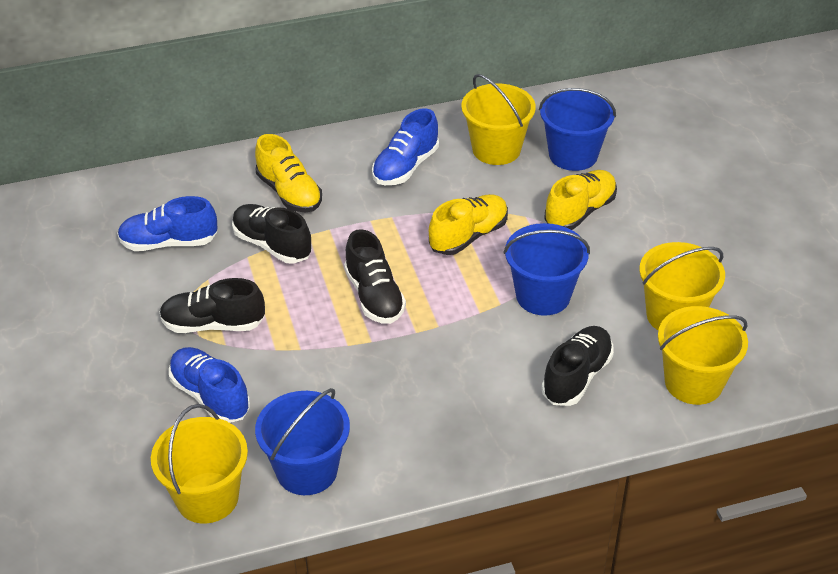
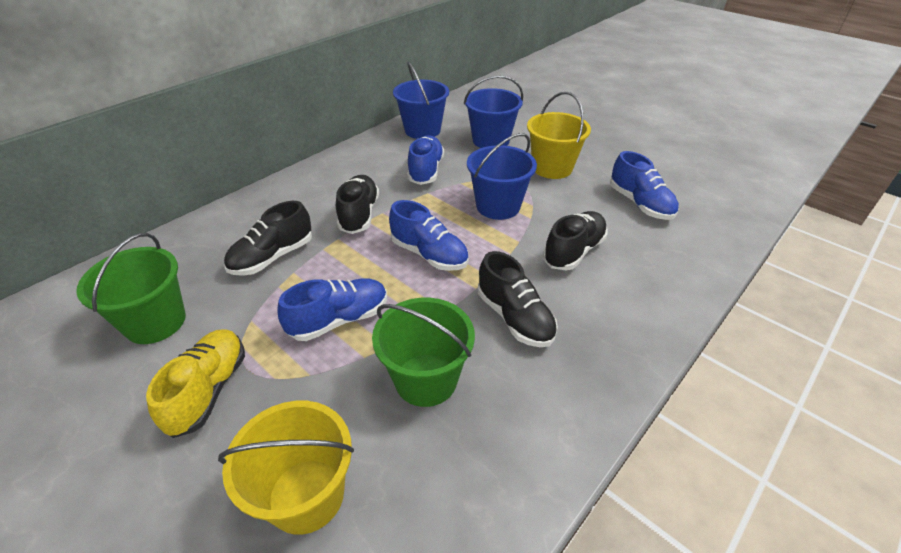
blue shoe: 3 -> 4
green bucket: 0 -> 2
yellow bucket: 4 -> 2
yellow shoe: 3 -> 1

